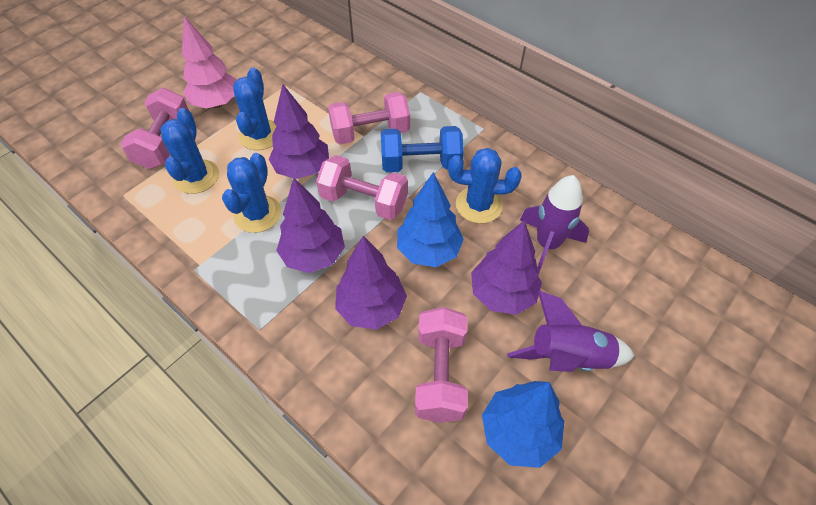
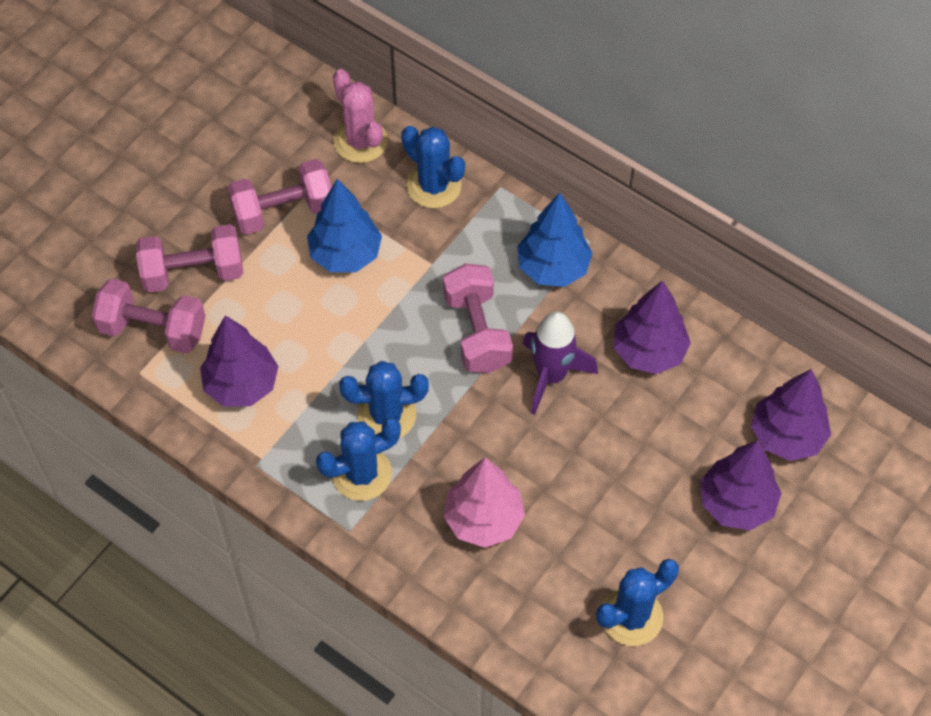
blue dumbbell: 1 -> 0
pink cactus: 0 -> 1
purple rocket: 2 -> 1

